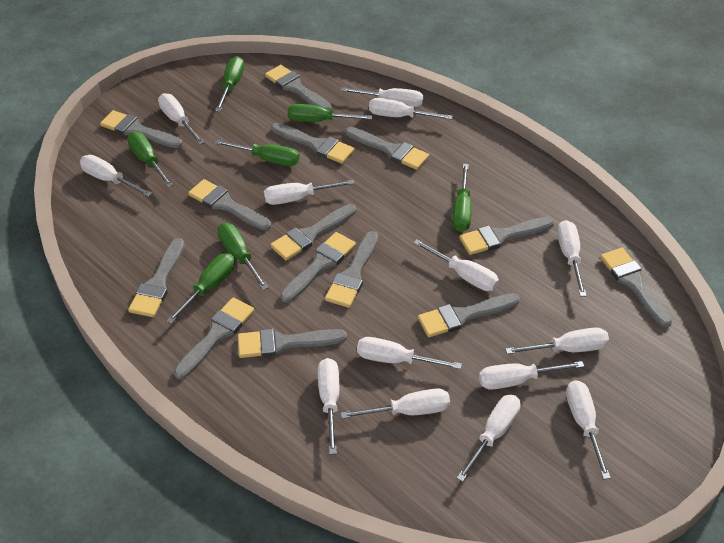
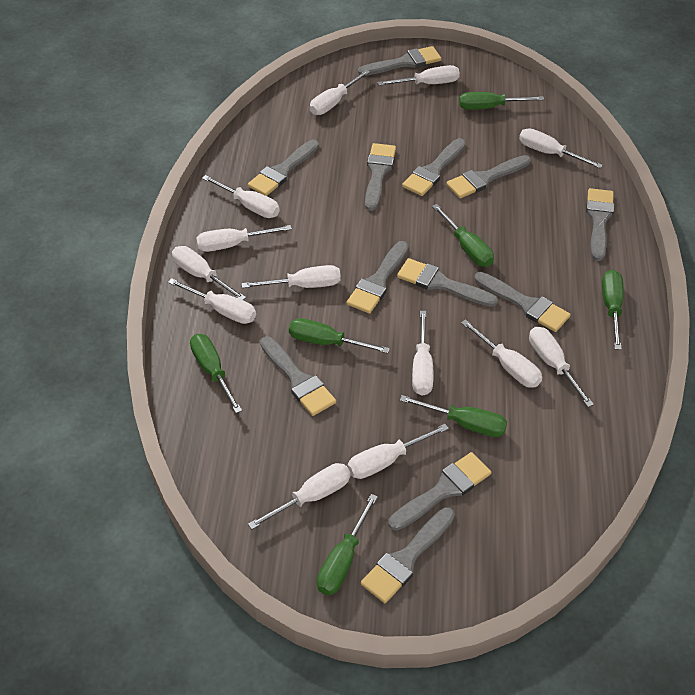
grey brush: 14 -> 12
white screwdriver: 14 -> 13

